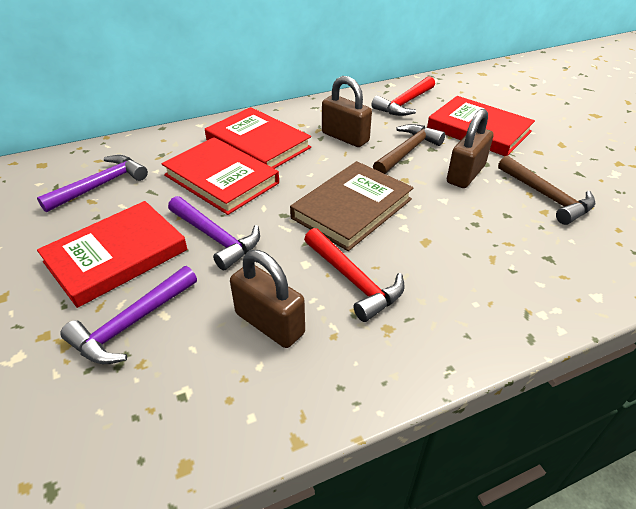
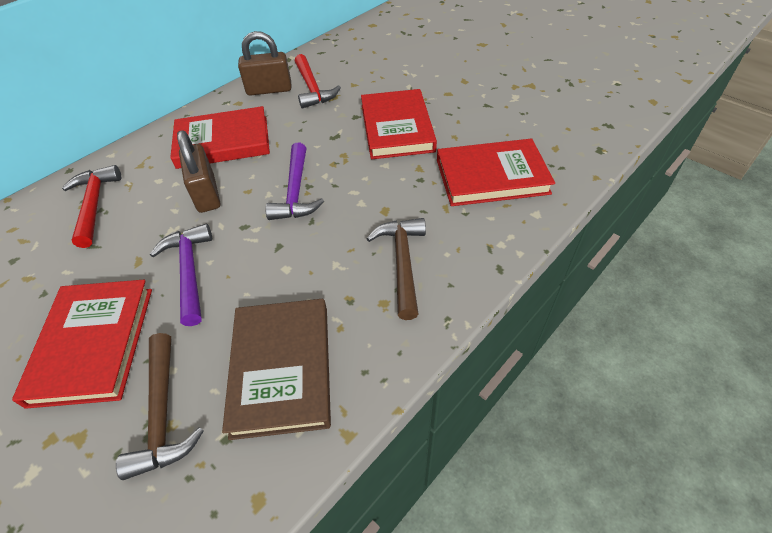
brown padlock: 3 -> 2
purple hammer: 3 -> 2

